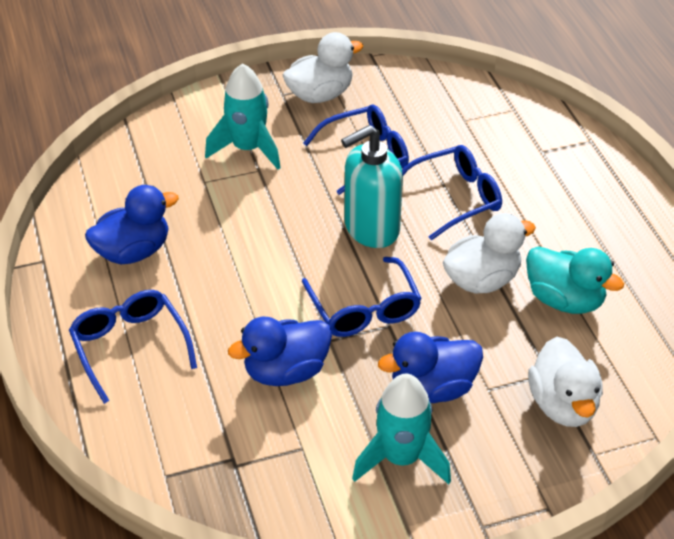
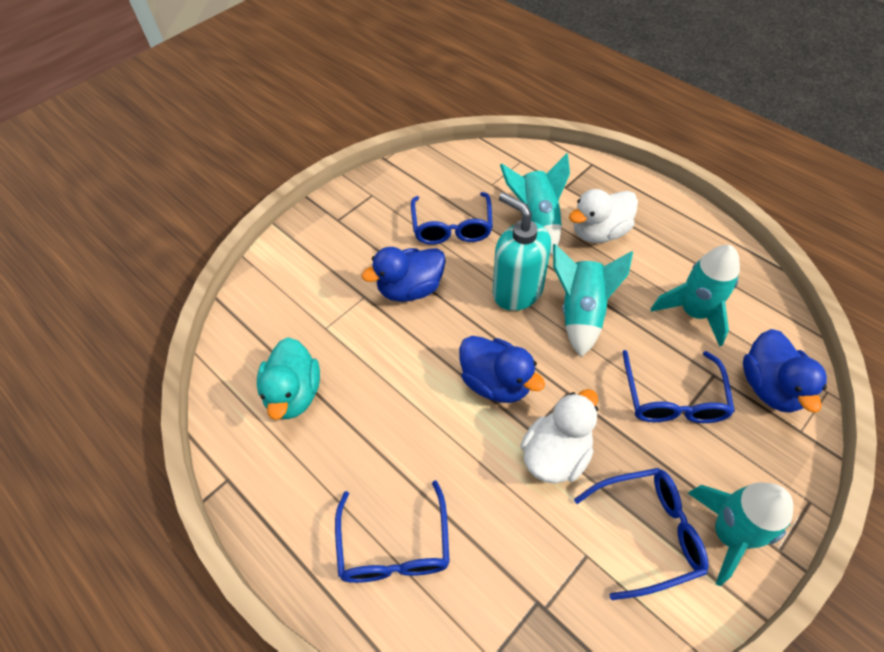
turquoise rocket: 2 -> 4
white duck: 3 -> 2

